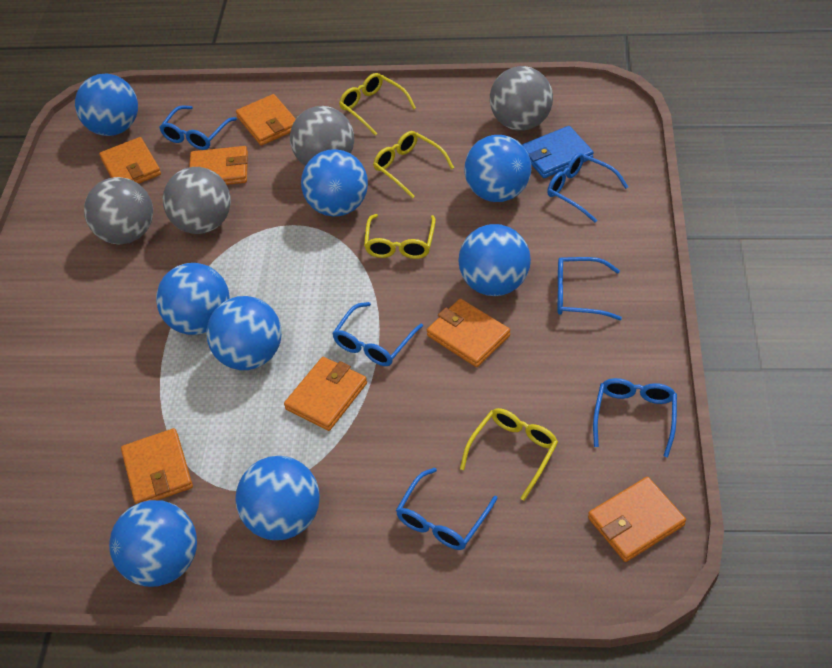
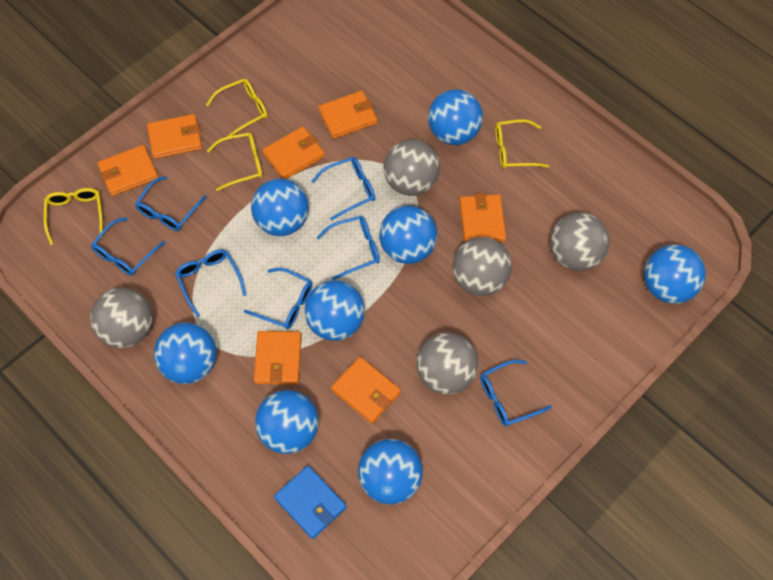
blue glasses: 6 -> 7
grey ball: 4 -> 5

